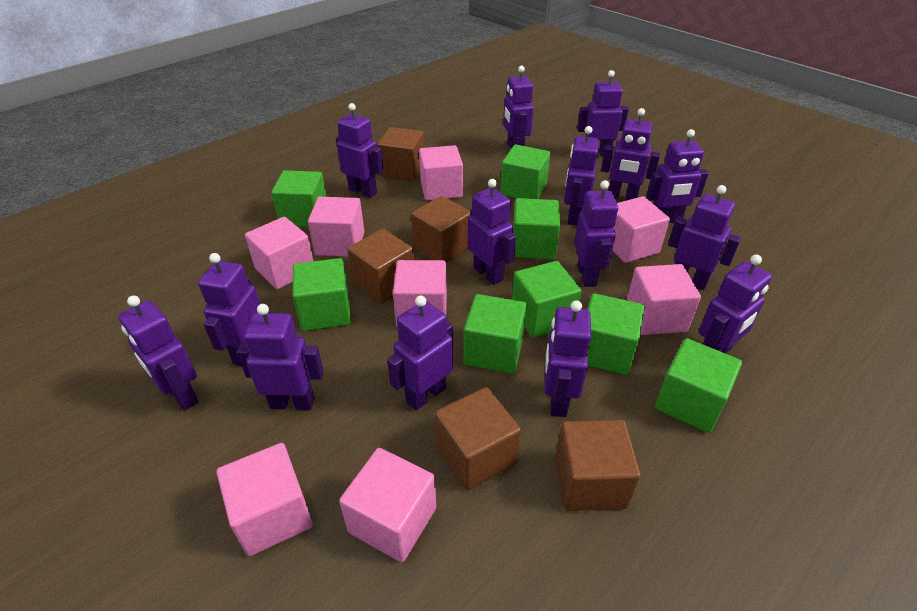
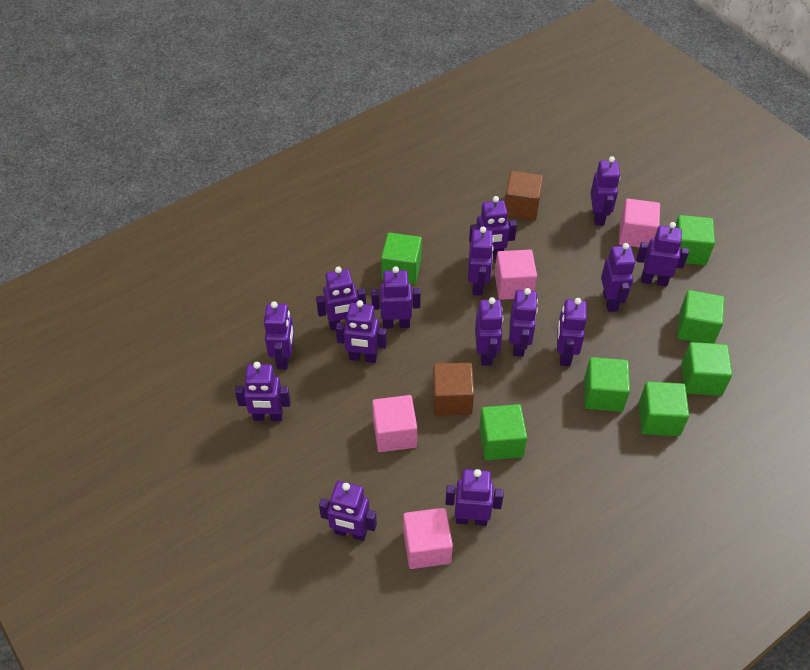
brown cube: 5 -> 2
green cube: 8 -> 7
pink cube: 8 -> 4

